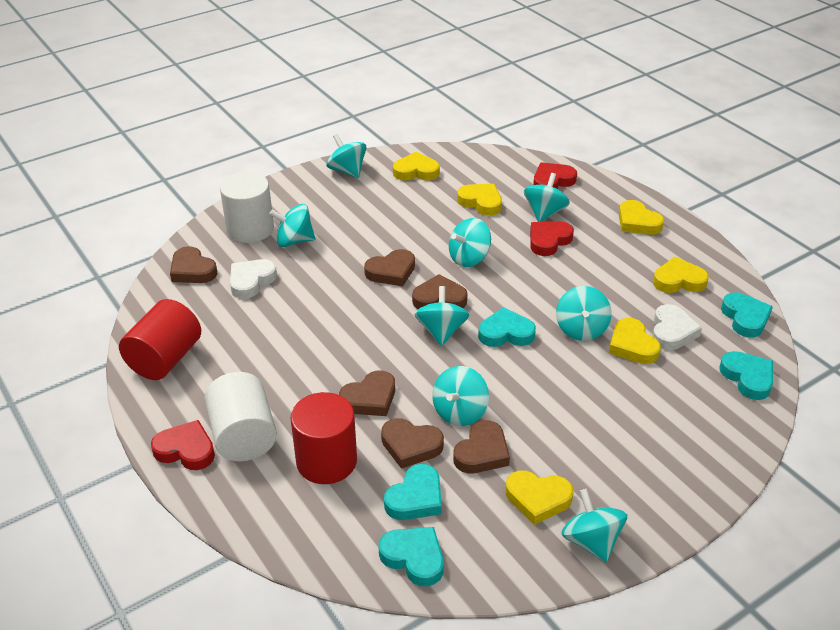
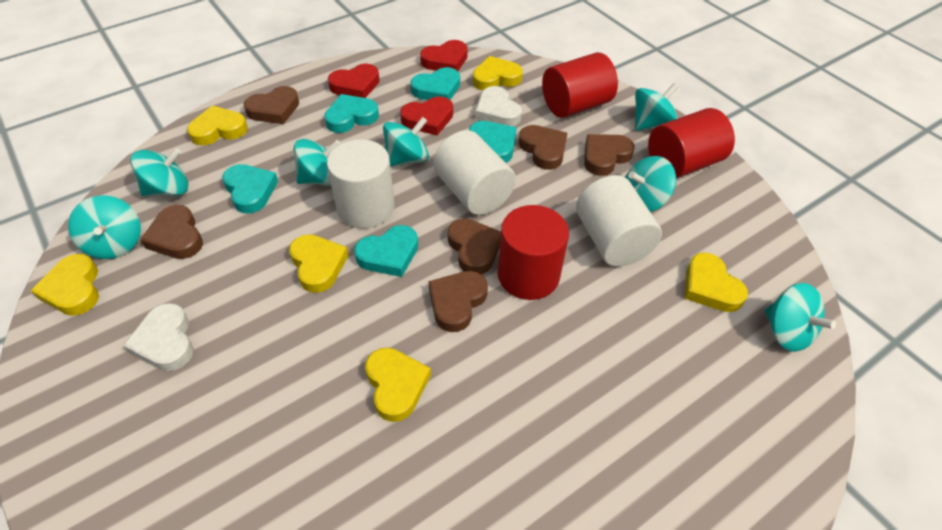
red cylinder: 2 -> 3
turquoise spinning top: 8 -> 7
white cylinder: 2 -> 3

